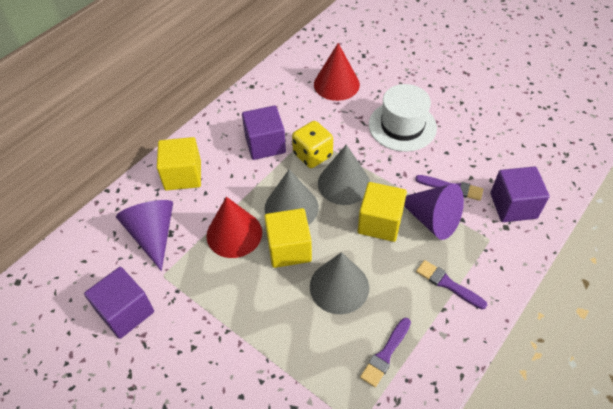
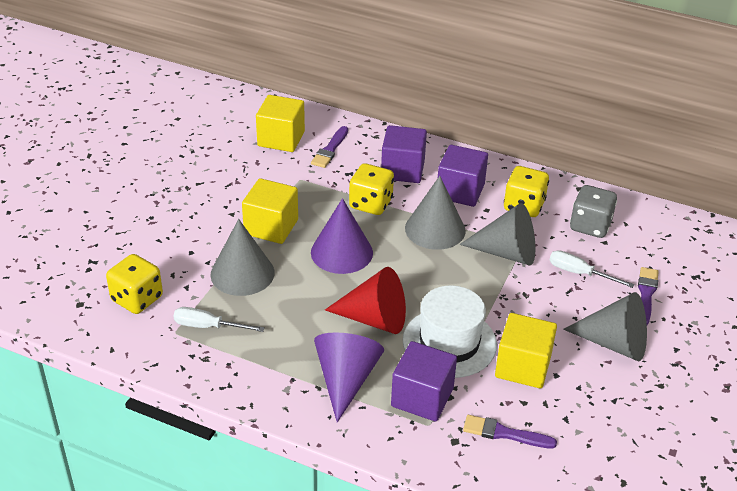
grey cone: 3 -> 4
grey dice: 0 -> 1
red cone: 2 -> 1
white screwdriver: 0 -> 2
yellow dice: 1 -> 3

